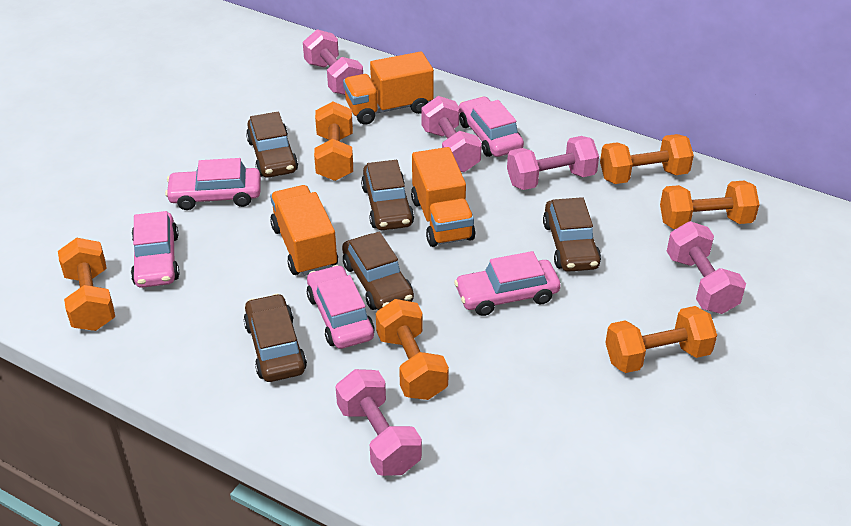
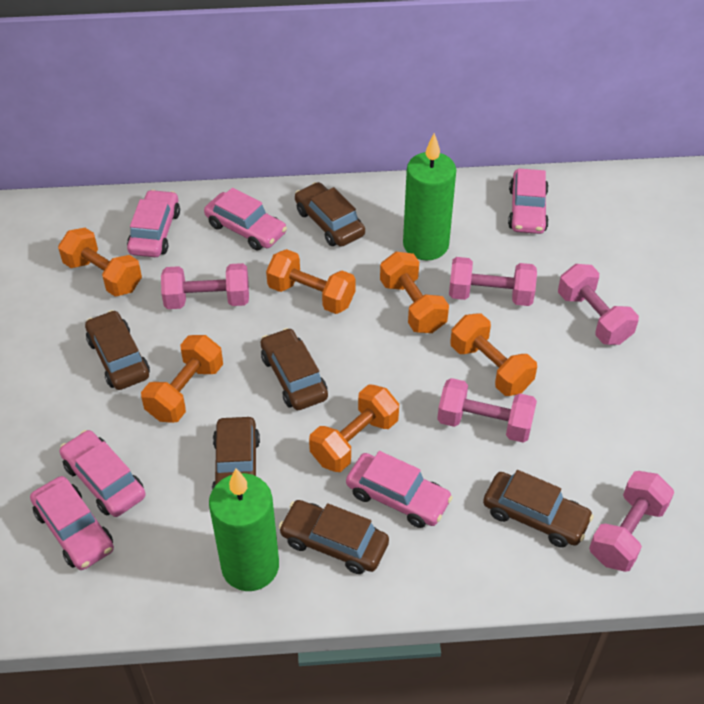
brown car: 5 -> 6
green candle: 0 -> 2
orange truck: 3 -> 0
pink car: 5 -> 6

